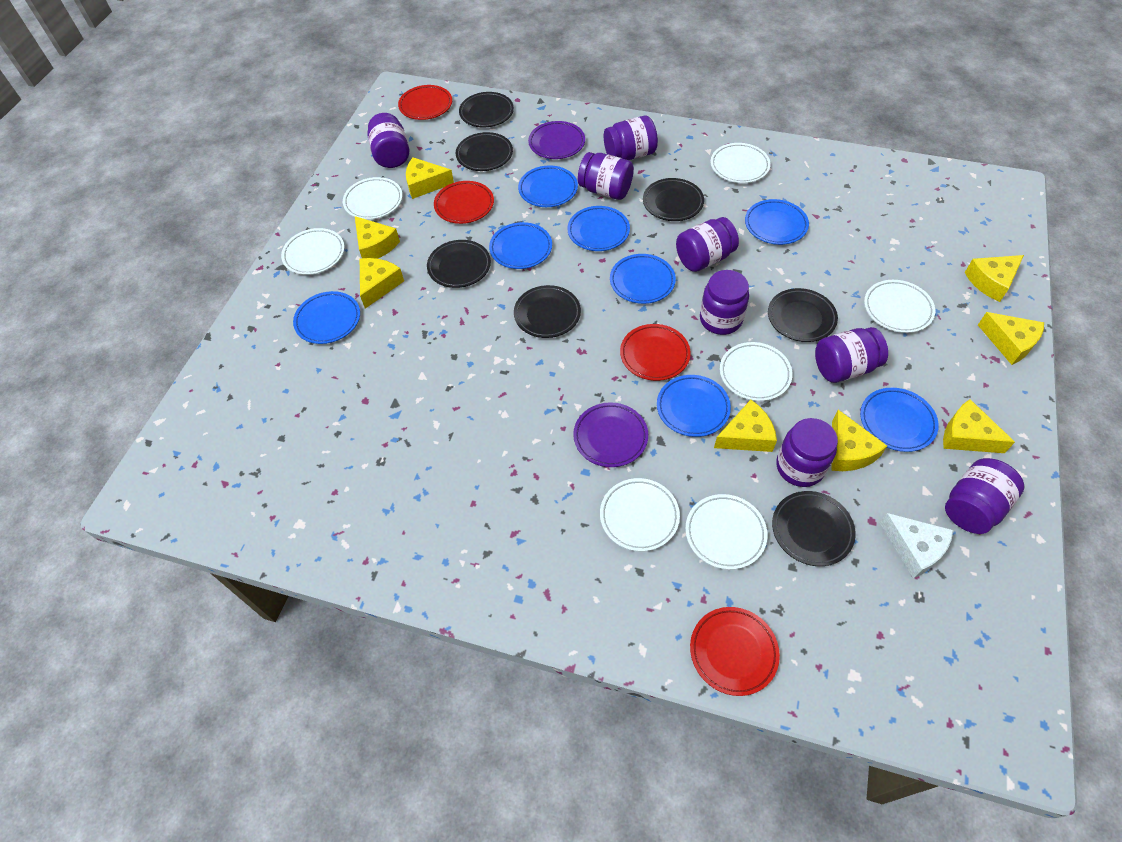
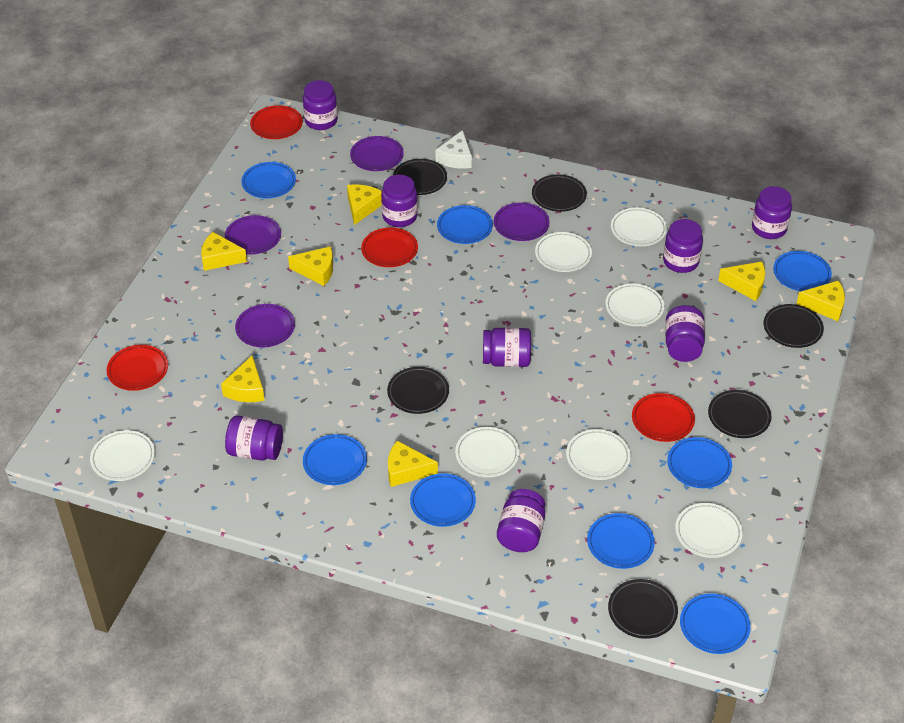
black plate: 7 -> 6
purple plate: 2 -> 4
yellow cheese: 8 -> 7

